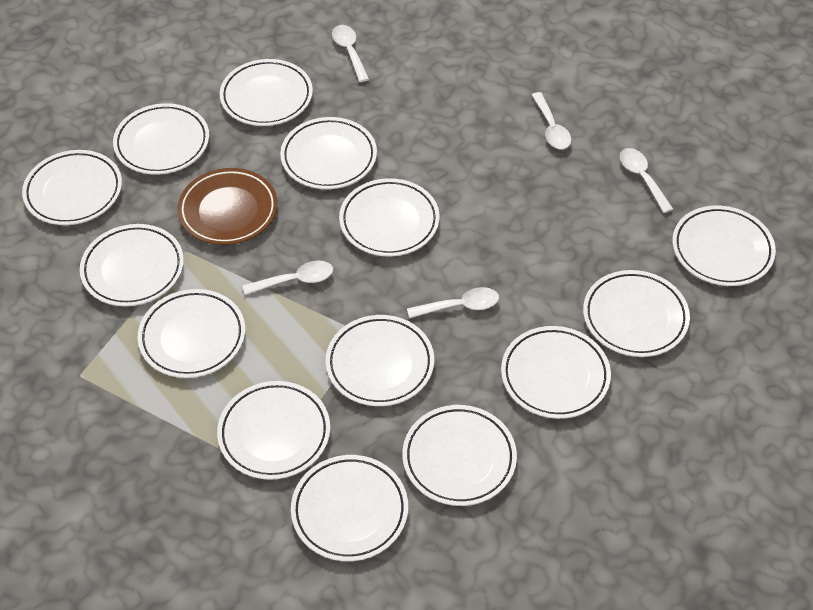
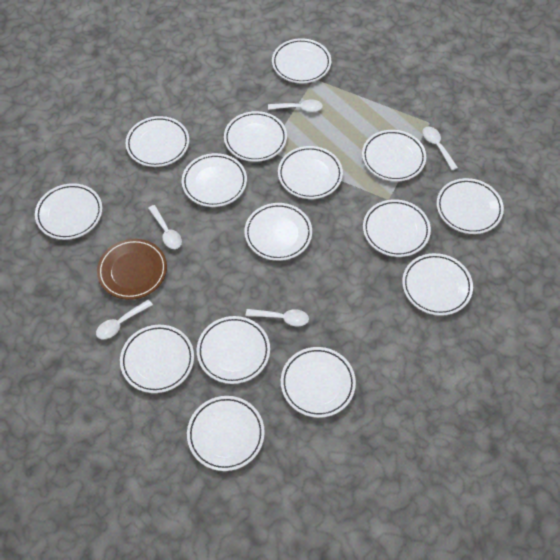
white plate: 14 -> 15

